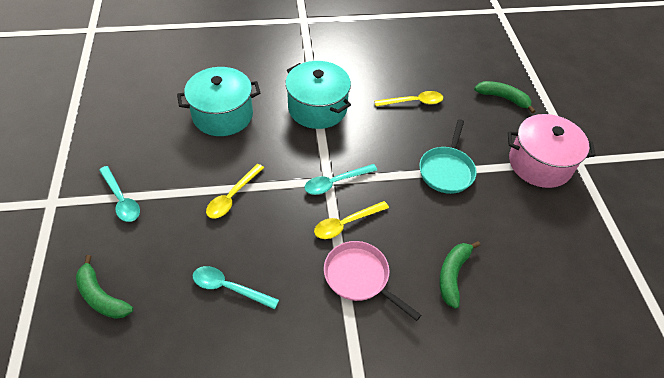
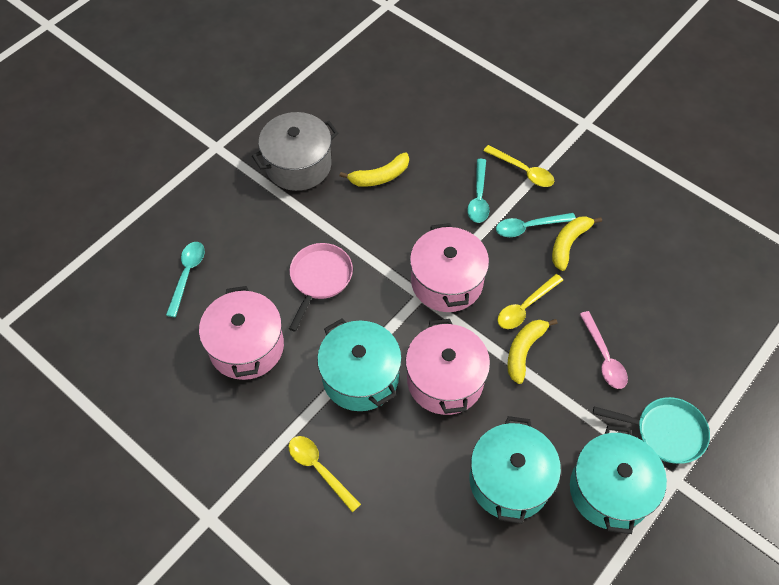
green banana: 3 -> 0
grey pot: 0 -> 1
pink pot: 1 -> 3
pink spoon: 0 -> 1
turquoise pot: 2 -> 3
yellow banana: 0 -> 3

